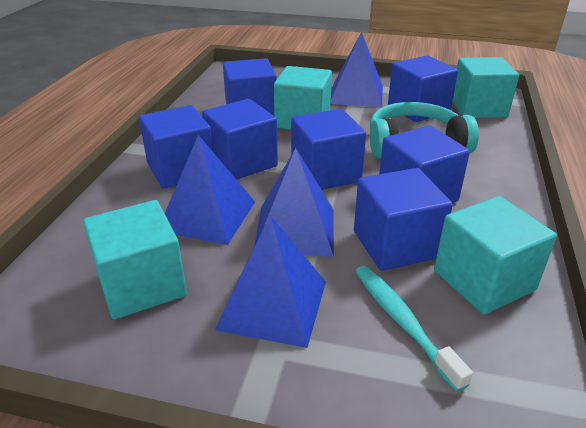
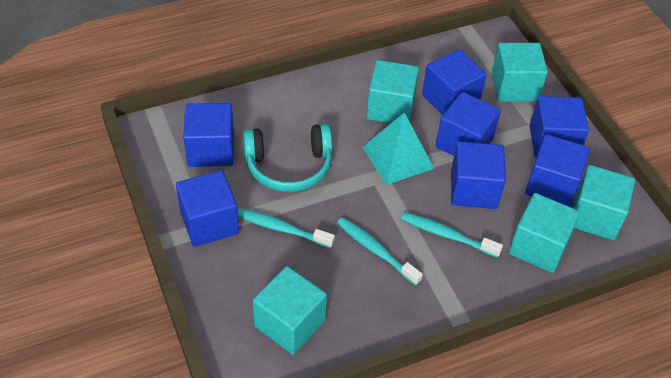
blue pyramid: 4 -> 0
turquoise cube: 4 -> 5
turquoise pyramid: 0 -> 1
turquoise toothbrush: 1 -> 3

